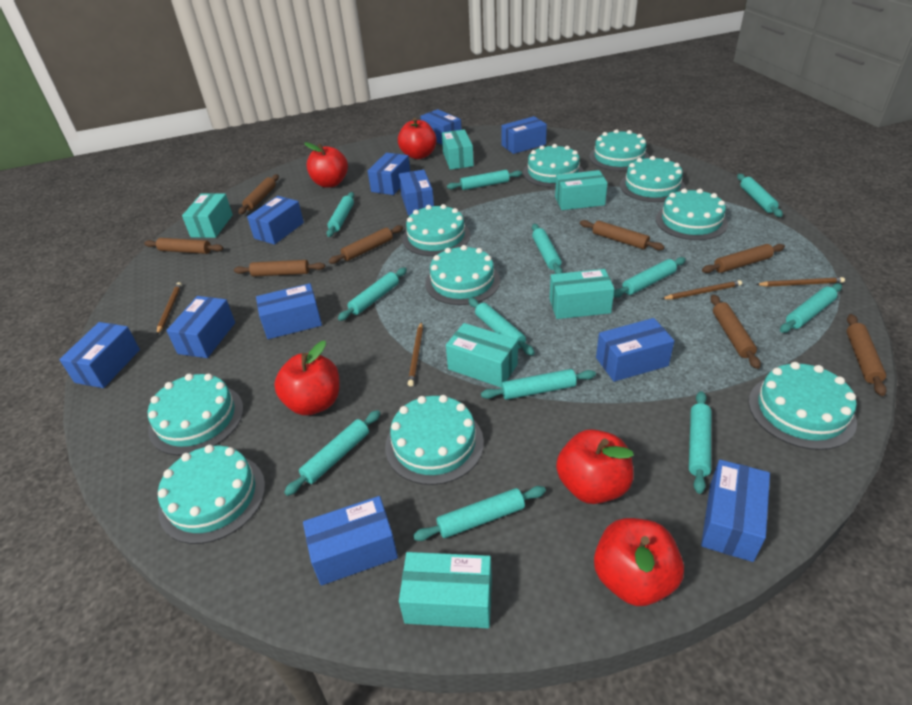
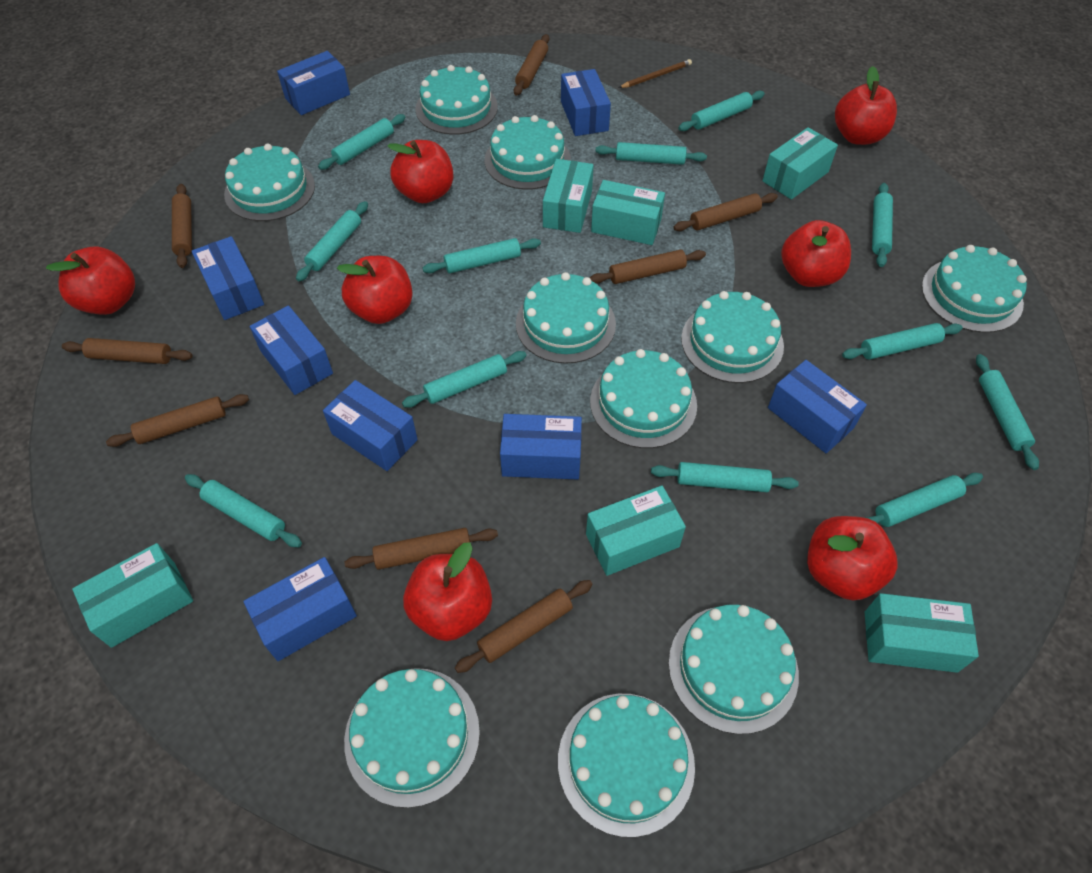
blue box: 11 -> 8
brown pencil: 4 -> 1
red apple: 5 -> 7

